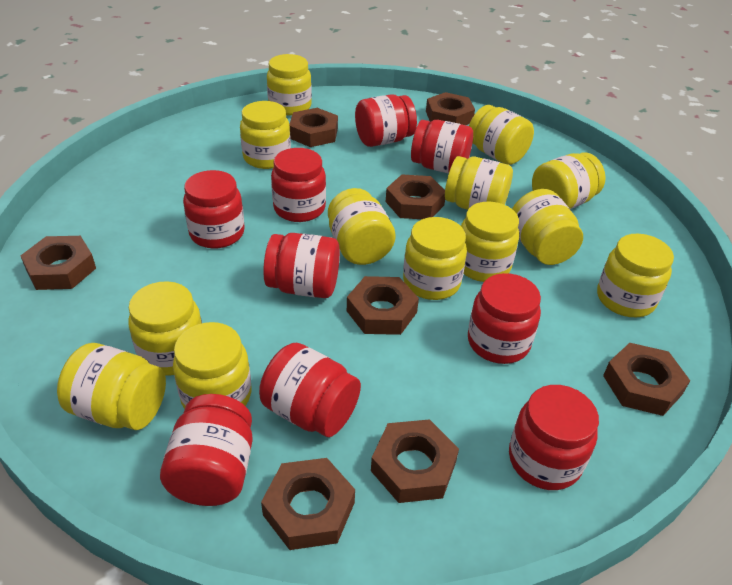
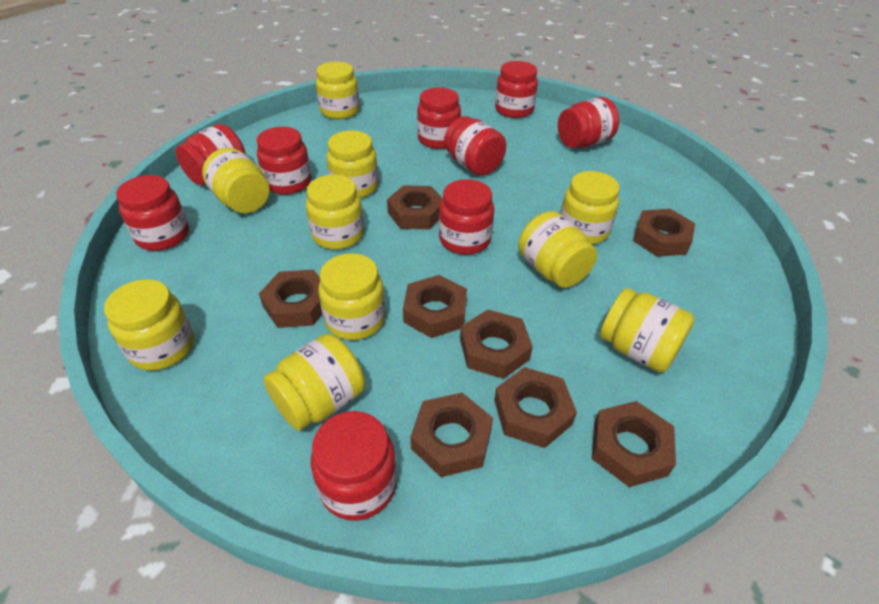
yellow jar: 13 -> 10

